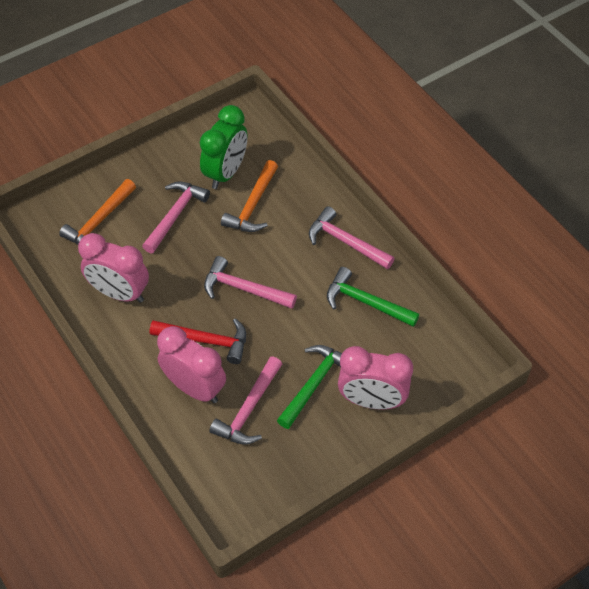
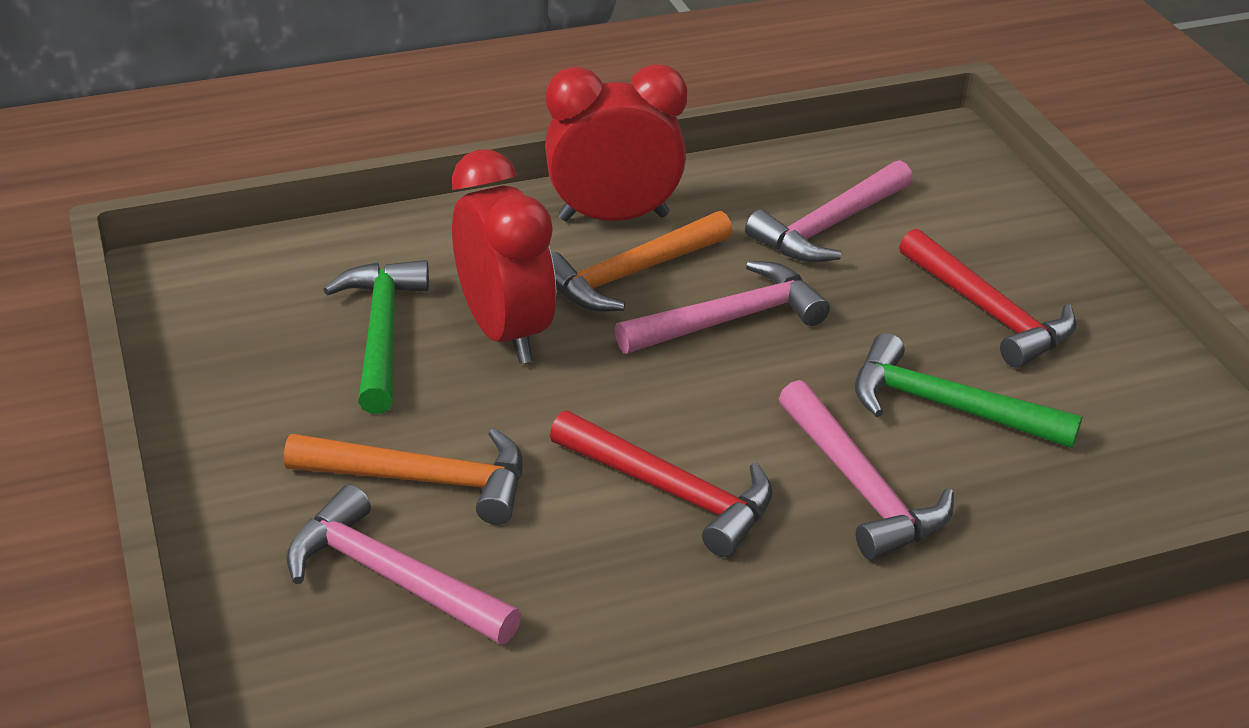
green clock: 1 -> 0
pink clock: 3 -> 0
red clock: 0 -> 2
red hammer: 1 -> 2

